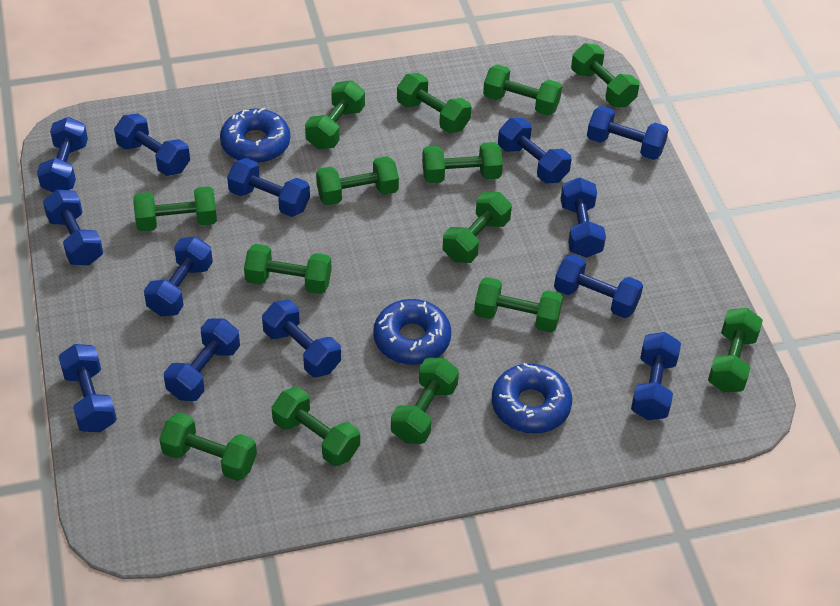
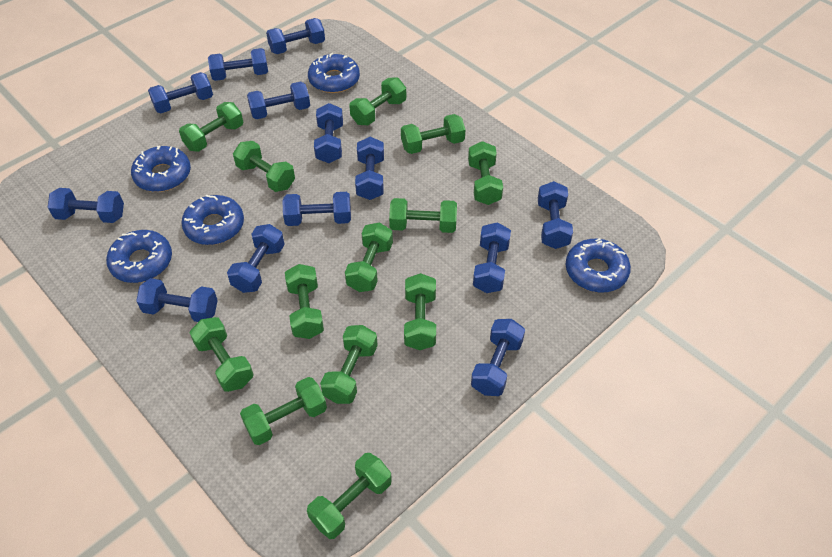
blue donut: 3 -> 5
green dumbbell: 14 -> 13

